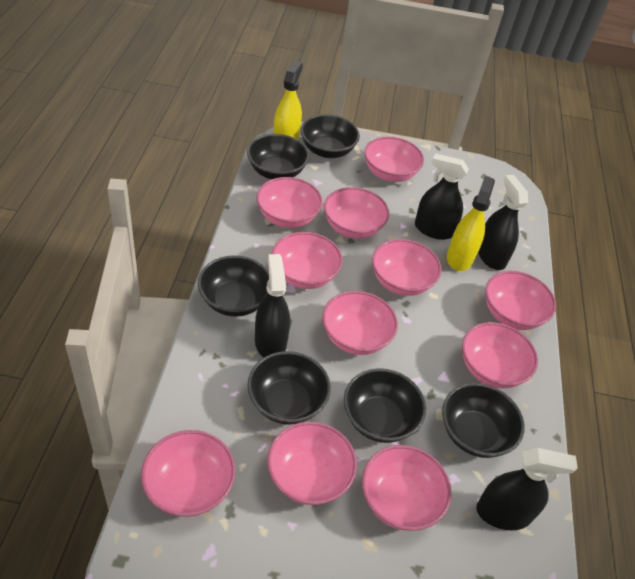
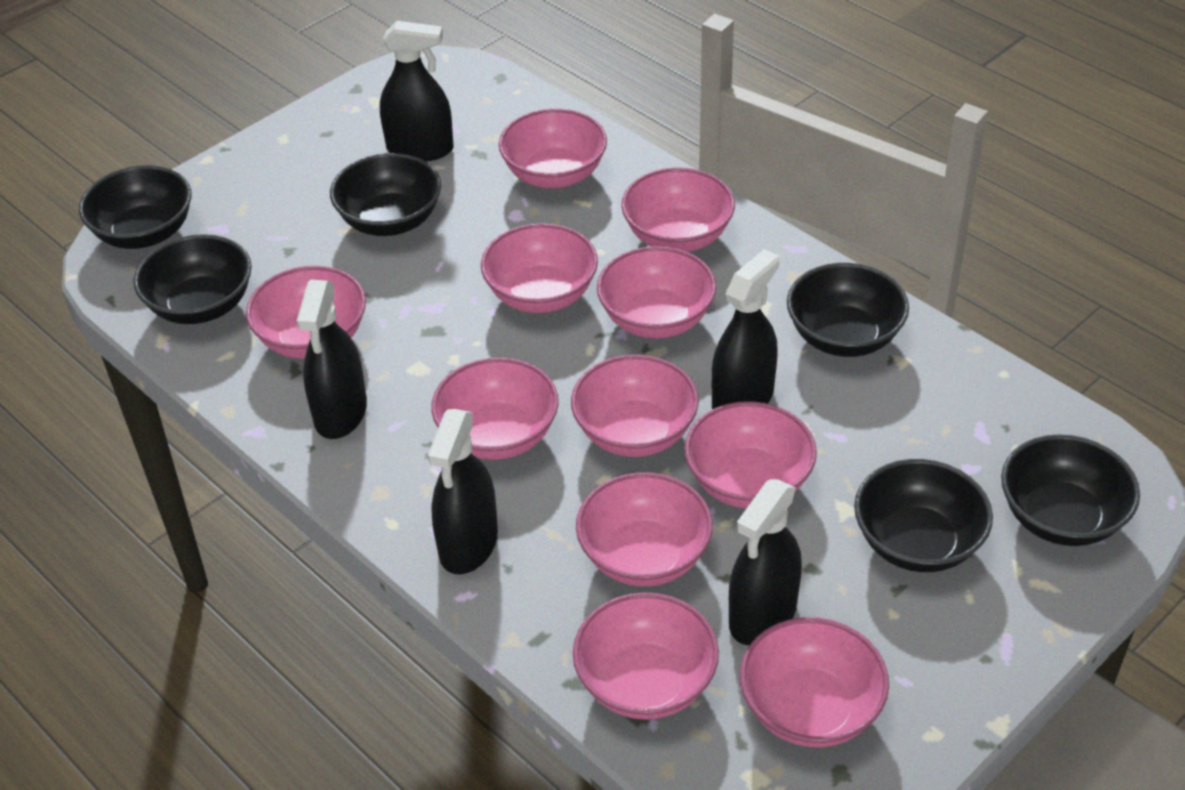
black spray bottle: 4 -> 5
yellow spray bottle: 2 -> 0

